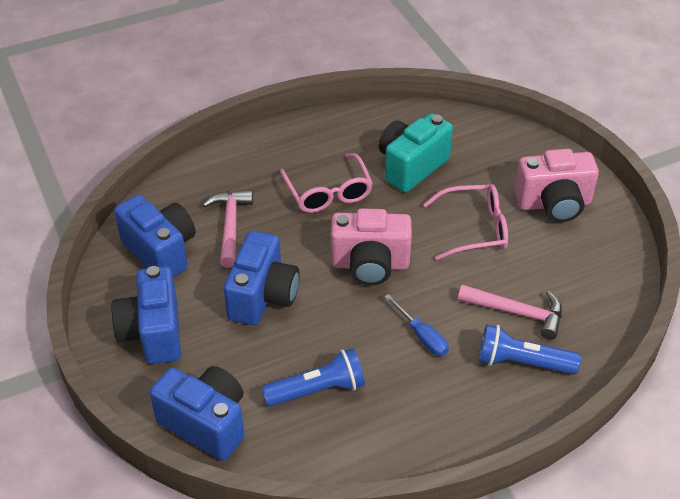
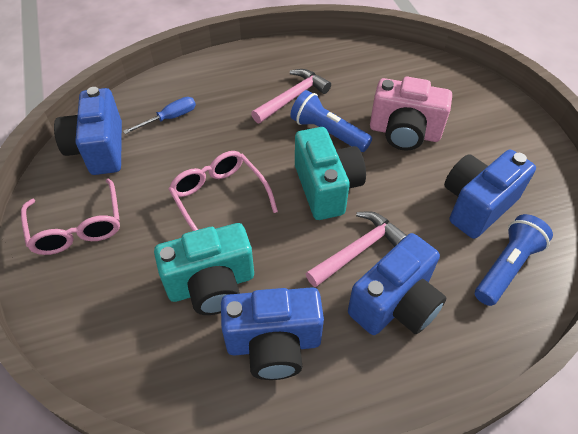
pink camera: 2 -> 1
turquoise camera: 1 -> 2

